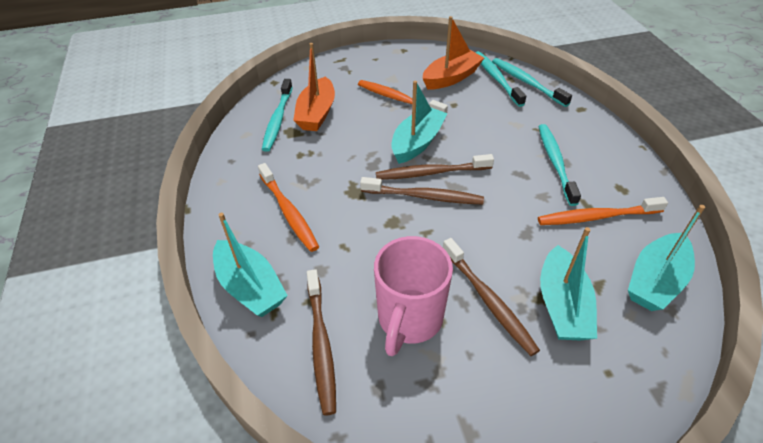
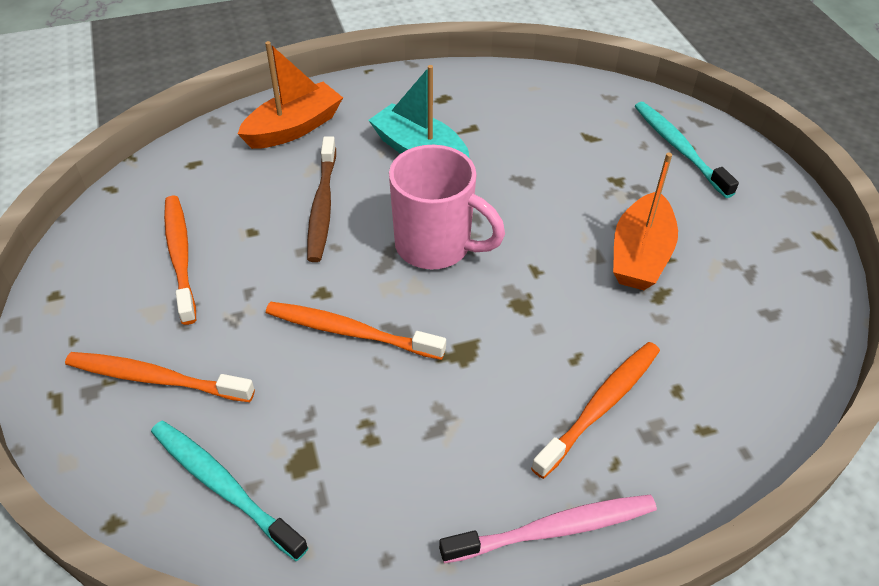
brown toothbrush: 4 -> 1
orange toothbrush: 3 -> 4
pink toothbrush: 0 -> 1
turquoise boat: 4 -> 1
turquoise toothbrush: 4 -> 2

